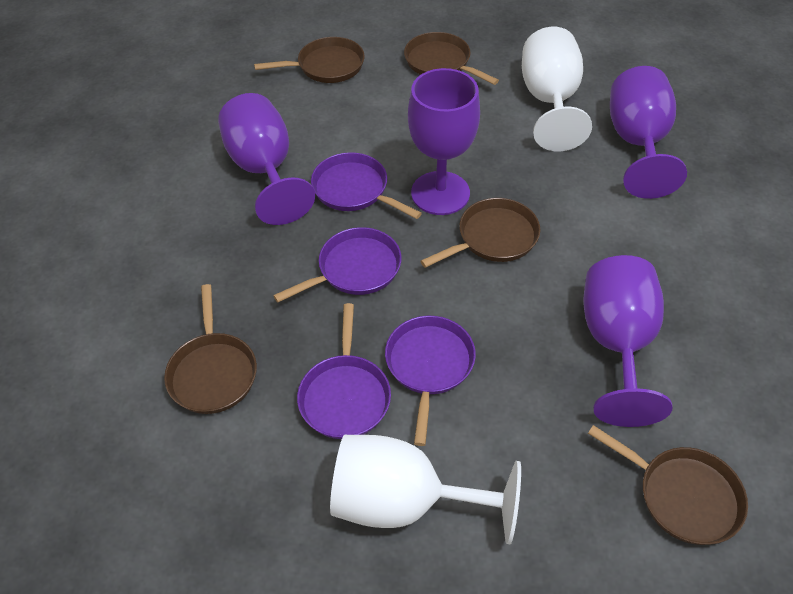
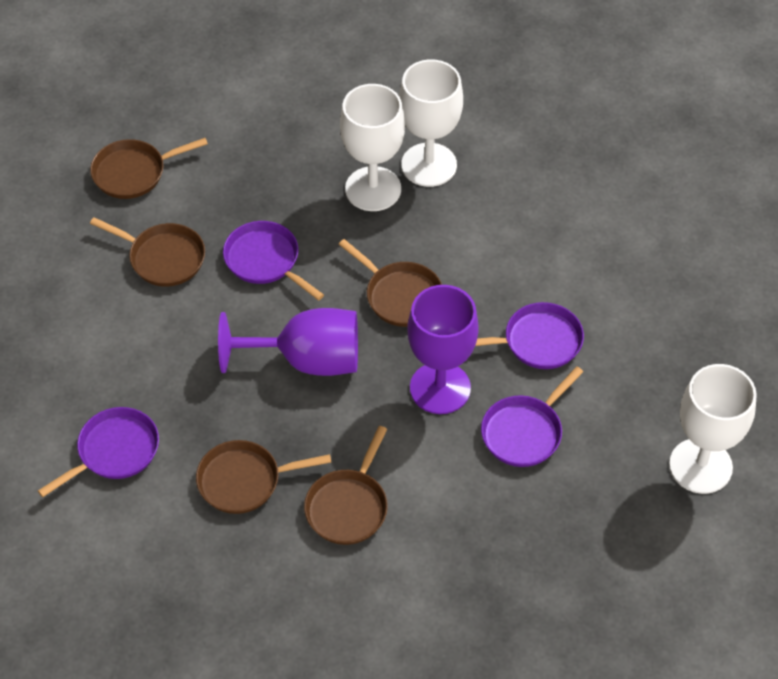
purple goblet: 4 -> 2
white goblet: 2 -> 3

